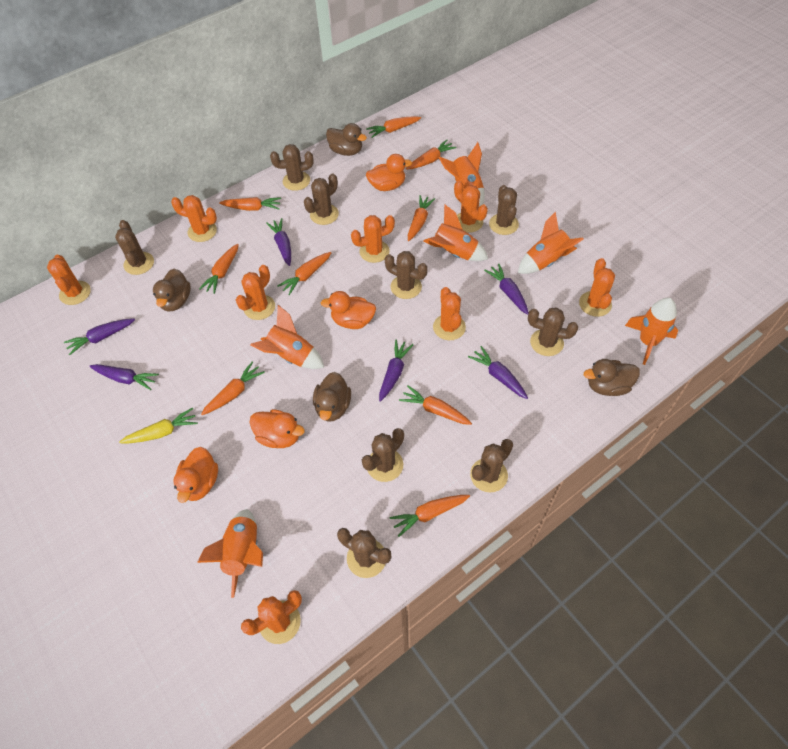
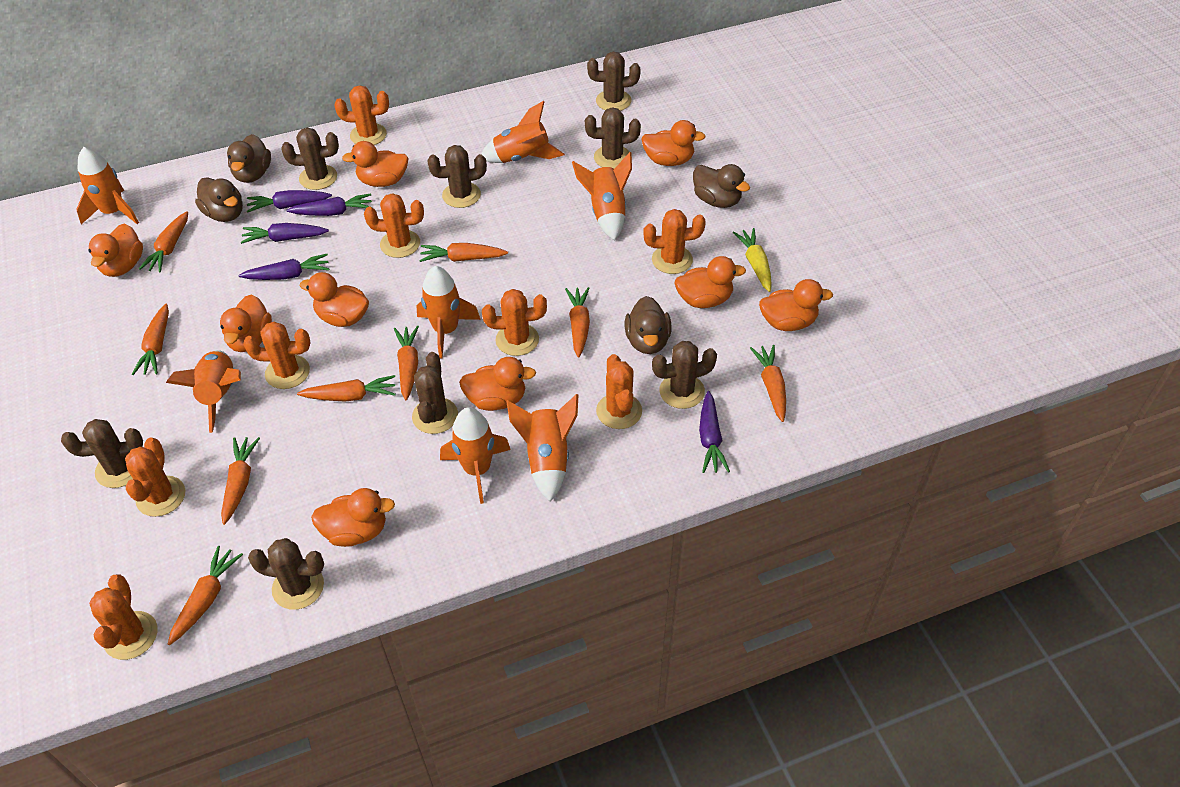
brown cactus: 9 -> 8
orange duck: 4 -> 9
orange rocket: 6 -> 7
purple carrot: 6 -> 5

